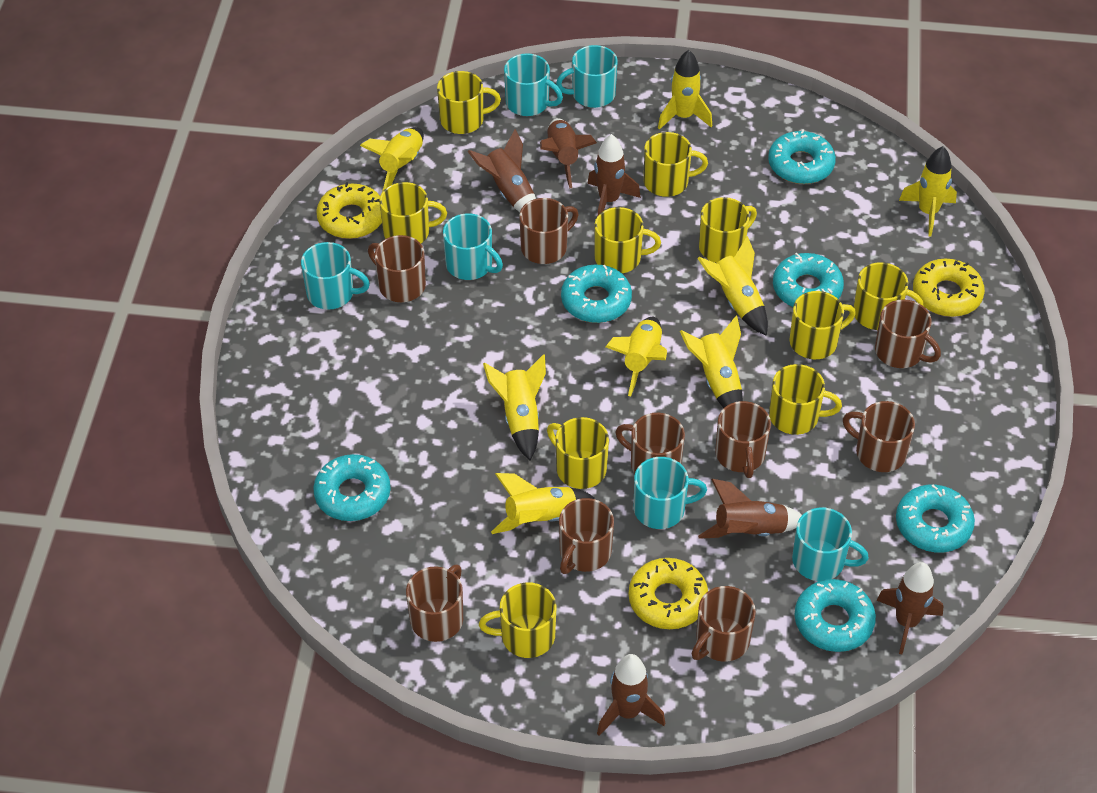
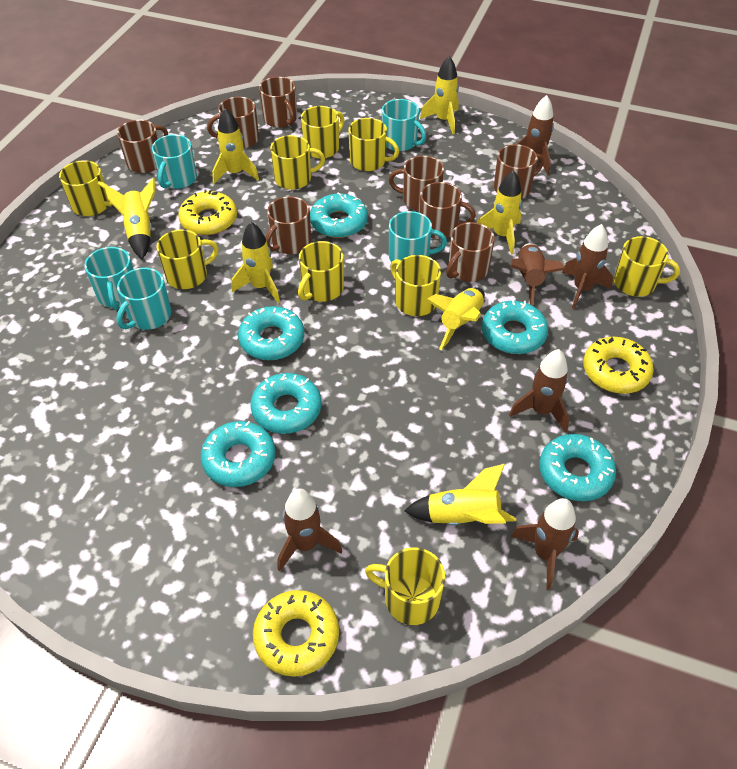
brown mug: 9 -> 8
turquoise mug: 6 -> 5
yellow mug: 10 -> 9
yellow rocket: 8 -> 7

